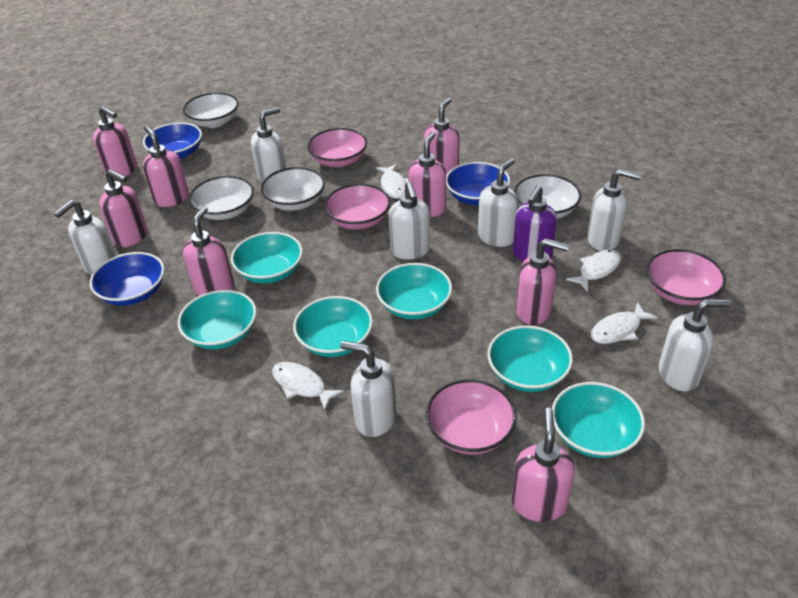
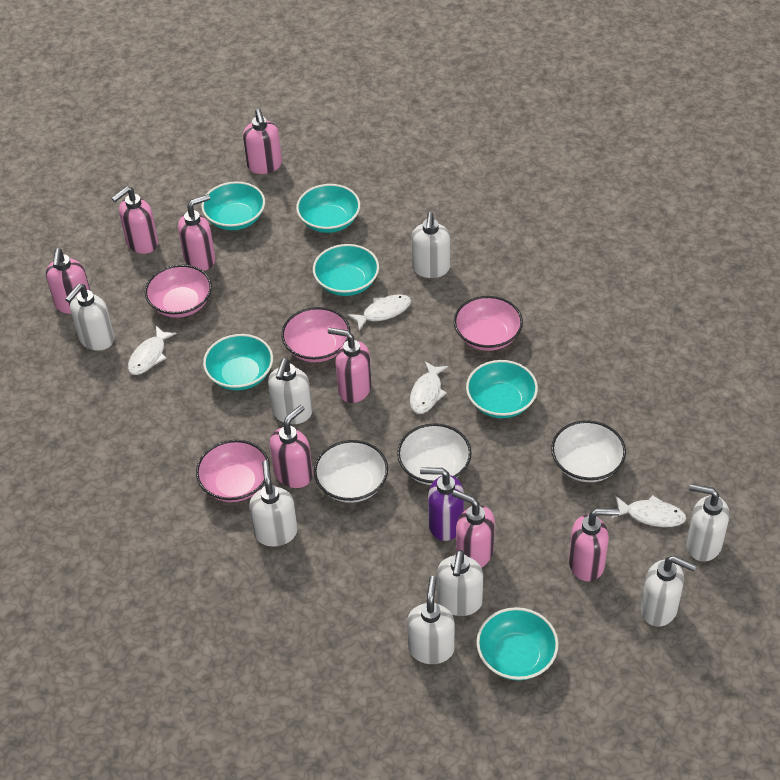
blue bowl: 3 -> 0
white bowl: 4 -> 3
white soap dispenser: 7 -> 8

